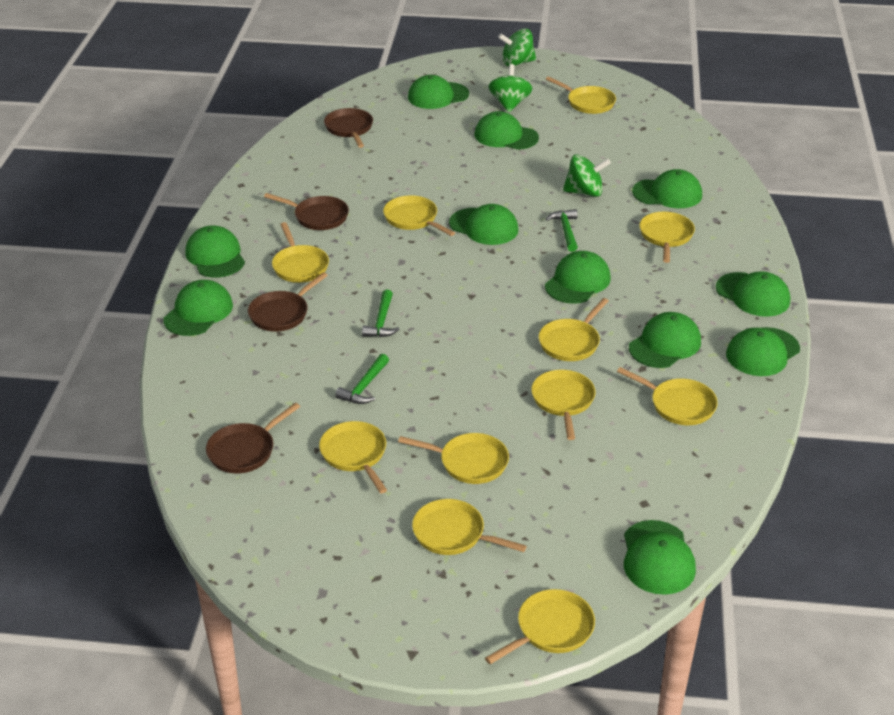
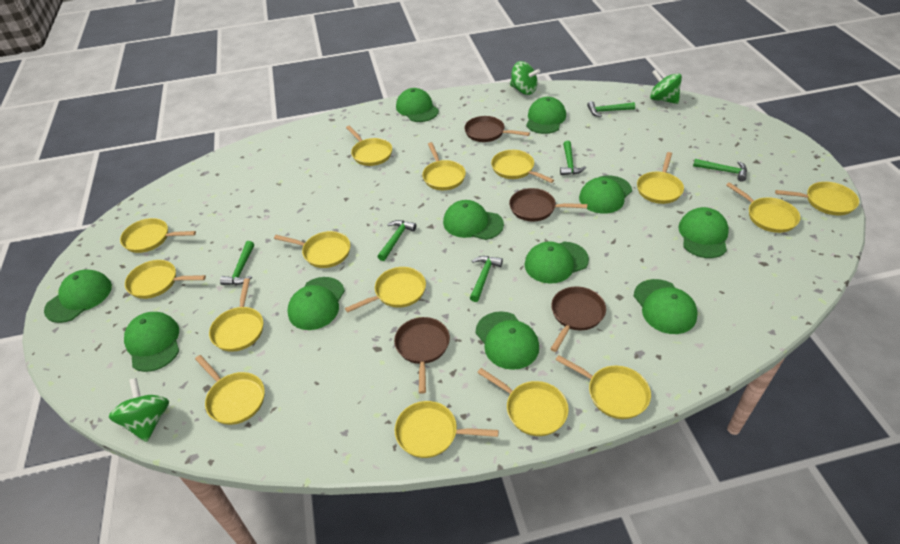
green hammer: 3 -> 6
yellow pan: 11 -> 15

